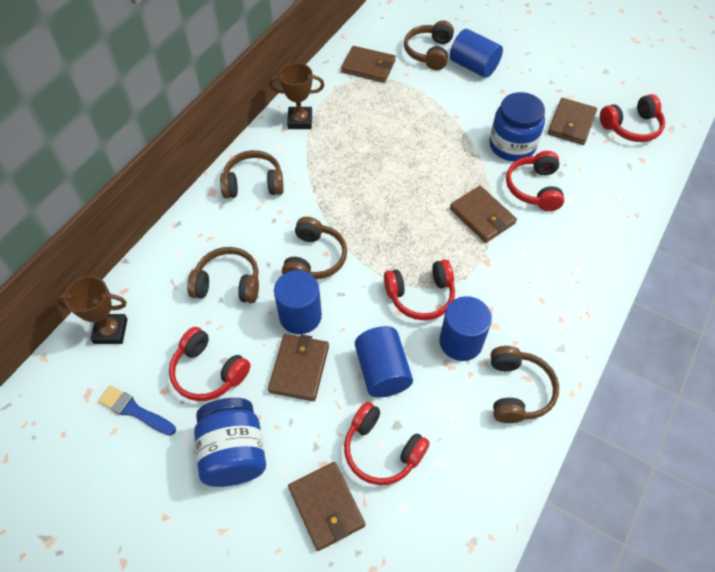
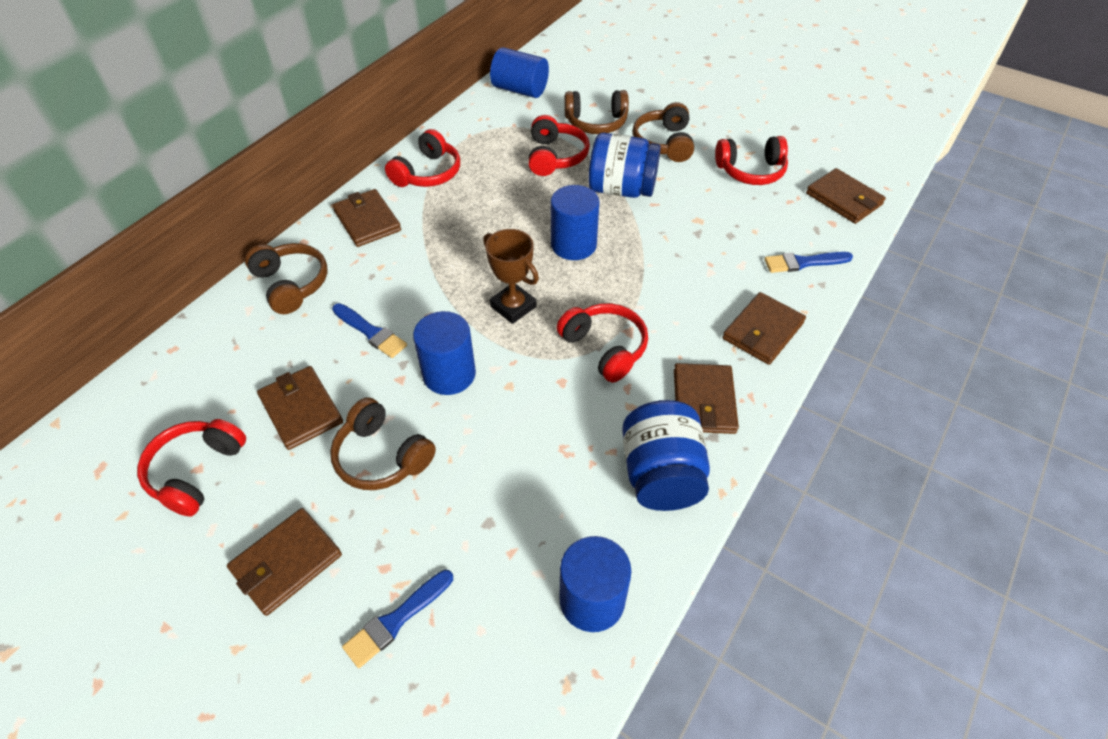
blue brush: 1 -> 3
brown headphones: 5 -> 4
brown trophy: 2 -> 1
brown wallet: 5 -> 6

